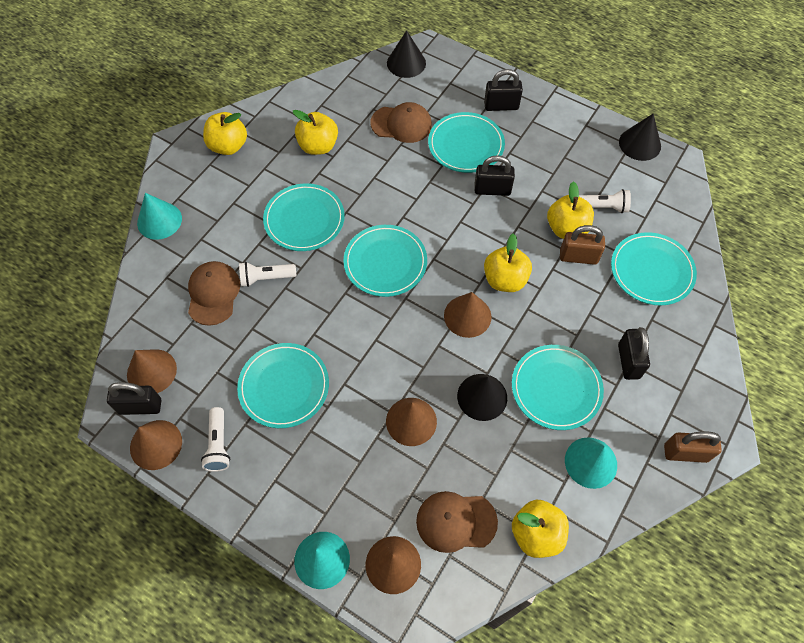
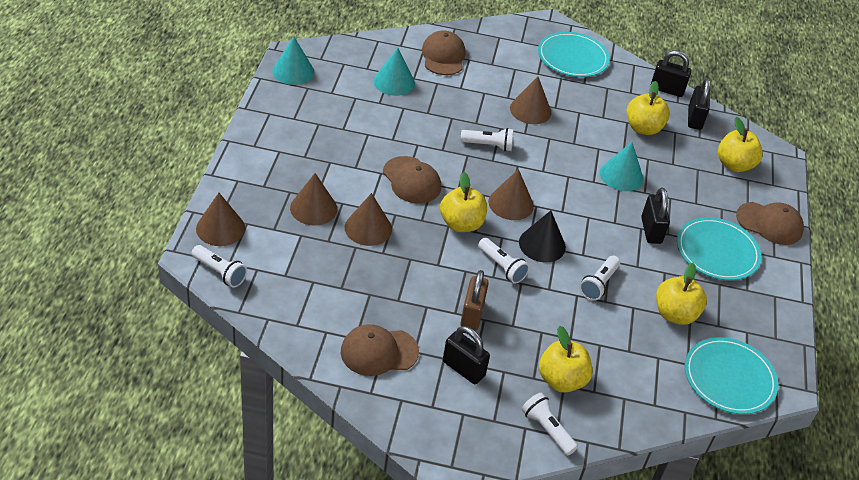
black cone: 3 -> 1
brown cap: 3 -> 4
brown padlock: 2 -> 1
turquoise plate: 6 -> 3
white flashlight: 3 -> 5

